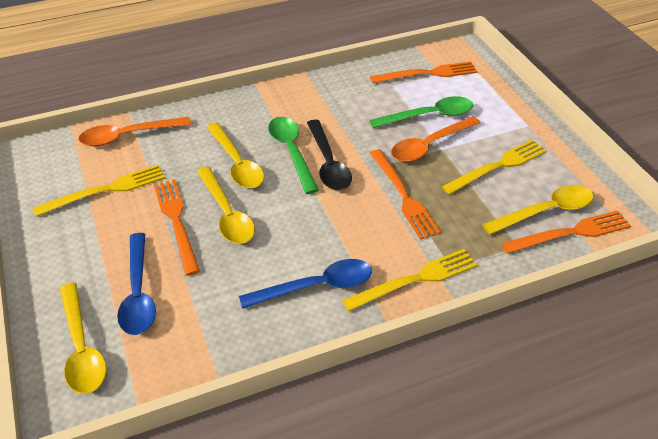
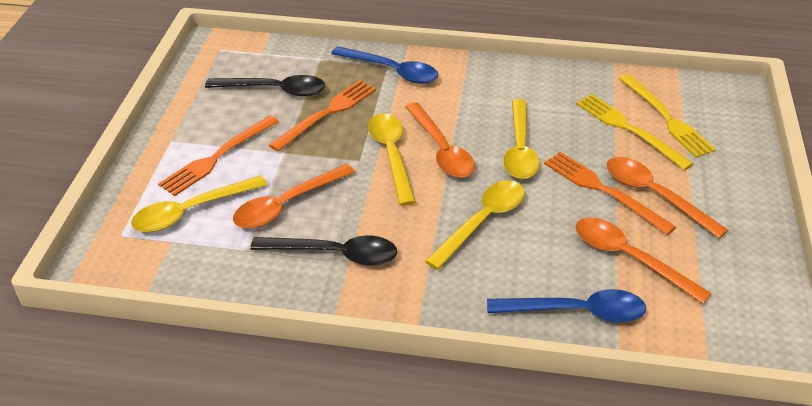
black spoon: 1 -> 2
green spoon: 2 -> 0
orange fork: 4 -> 3
orange spoon: 2 -> 4
yellow fork: 3 -> 2

